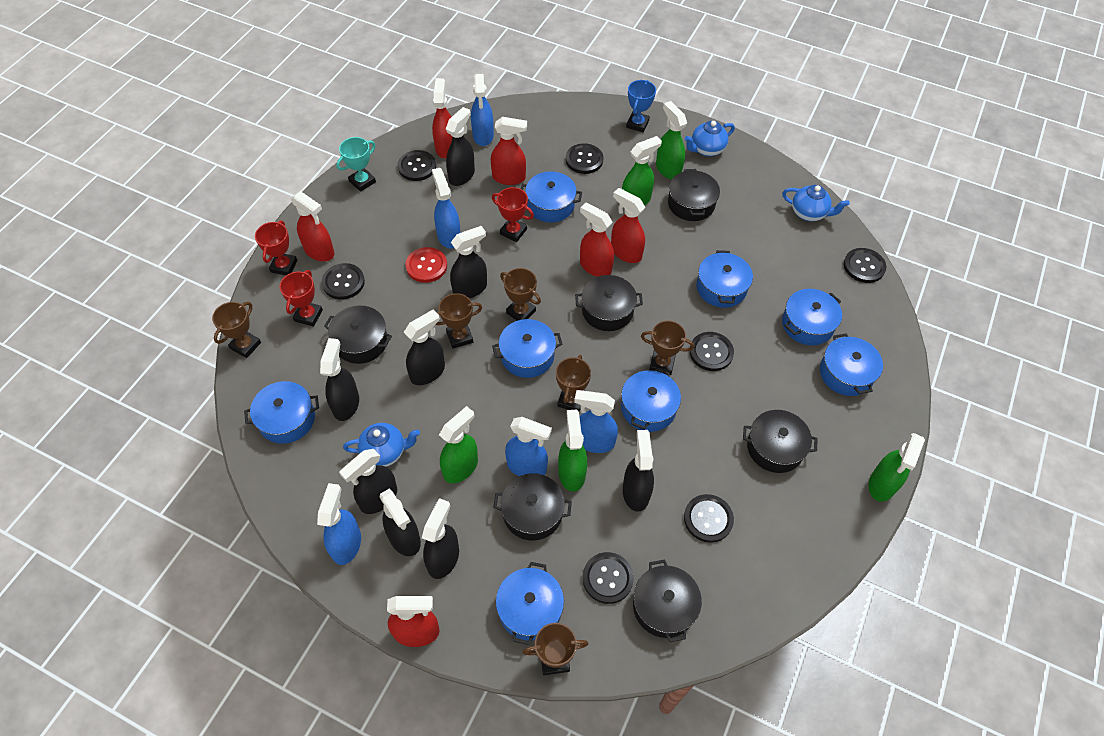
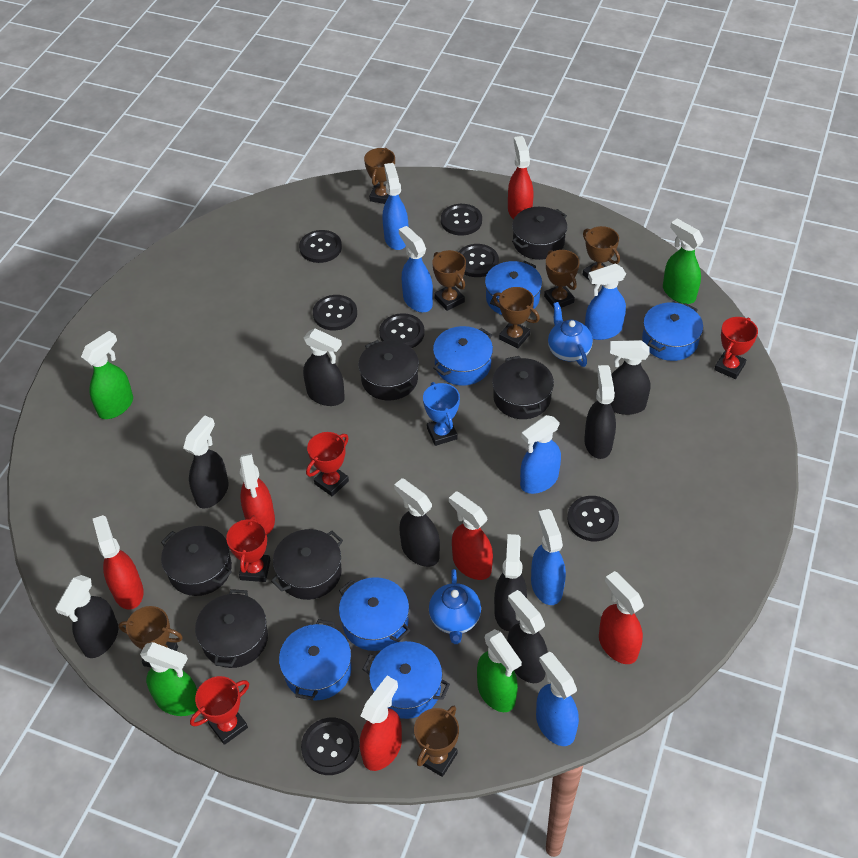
blue pot: 8 -> 6
blue spray bottle: 5 -> 6
blue teapot: 3 -> 2
brown trophy: 6 -> 7
green spray bottle: 5 -> 4
red button: 1 -> 0
red trophy: 3 -> 4
turquoise trophy: 1 -> 0

